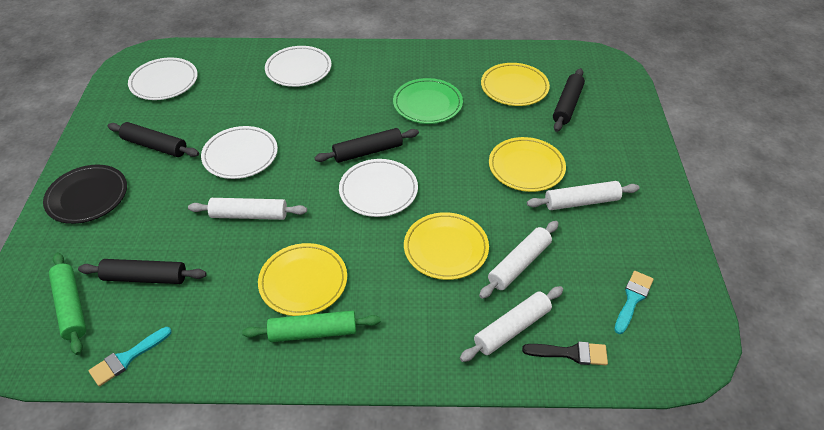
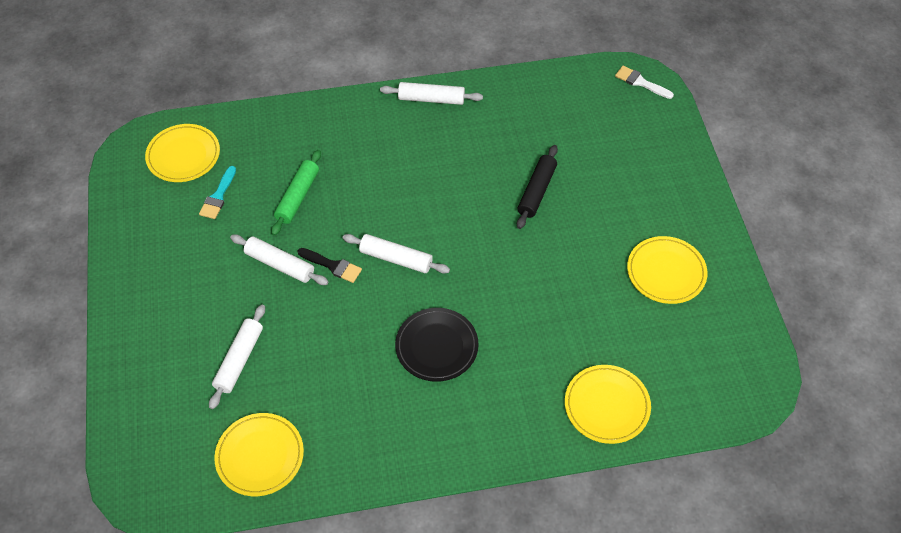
black rolling pin: 4 -> 1
green plate: 1 -> 0
green rolling pin: 2 -> 1
turquoise brush: 2 -> 1
white brush: 0 -> 1
white plate: 4 -> 0

